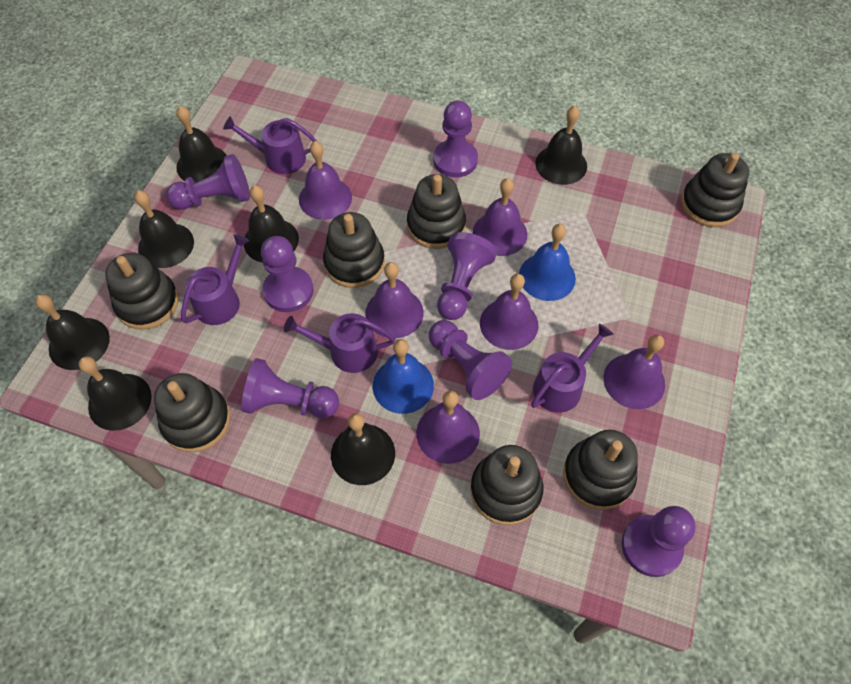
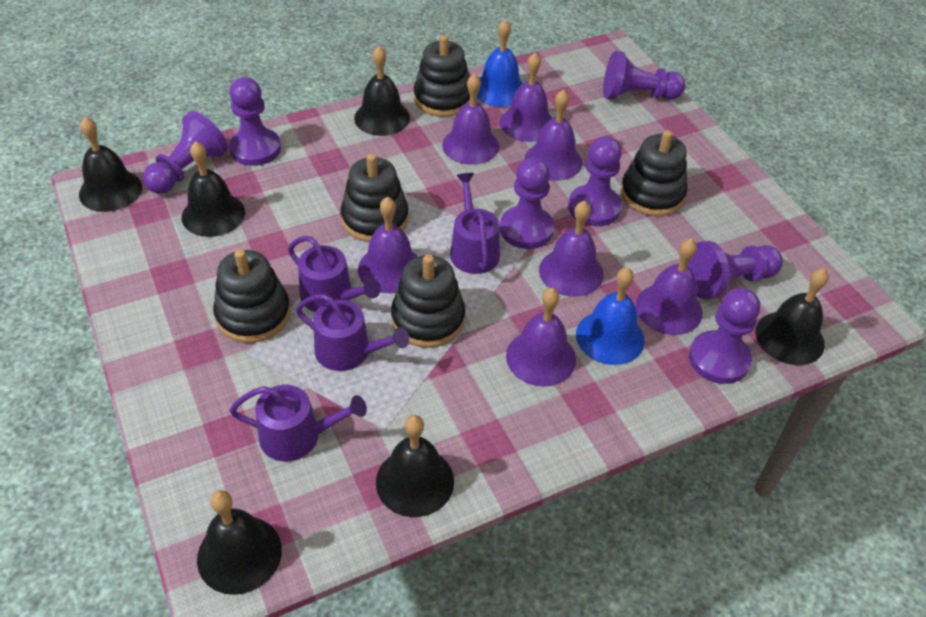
black bell: 7 -> 6
black stacking toy: 7 -> 5
purple bell: 6 -> 7

